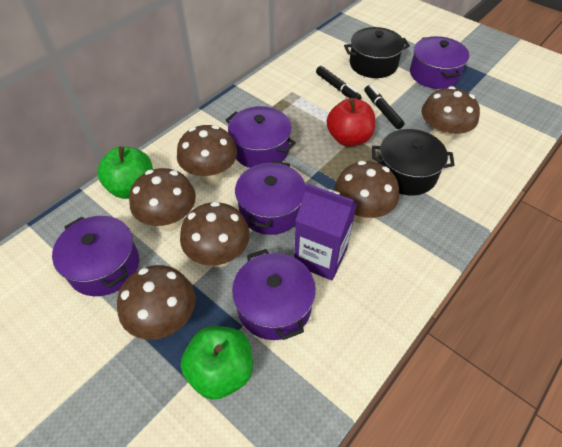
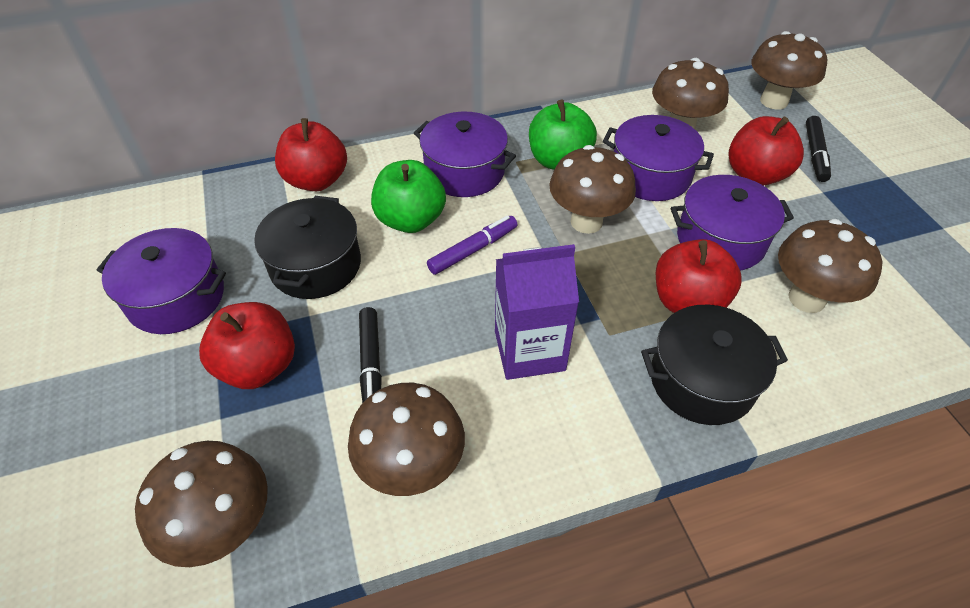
purple marker: 0 -> 1
purple pot: 5 -> 4
red apple: 1 -> 4

